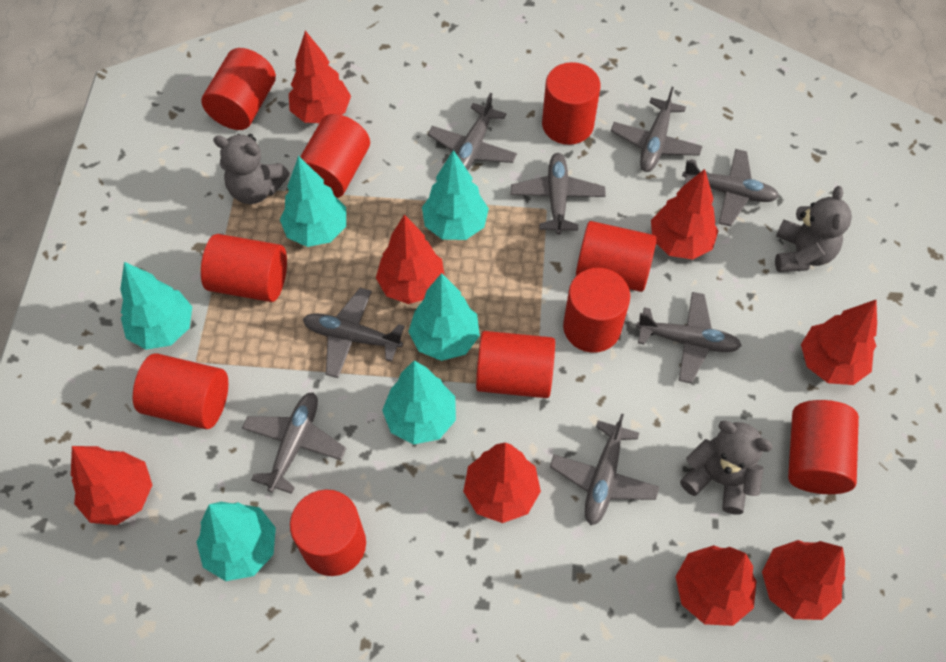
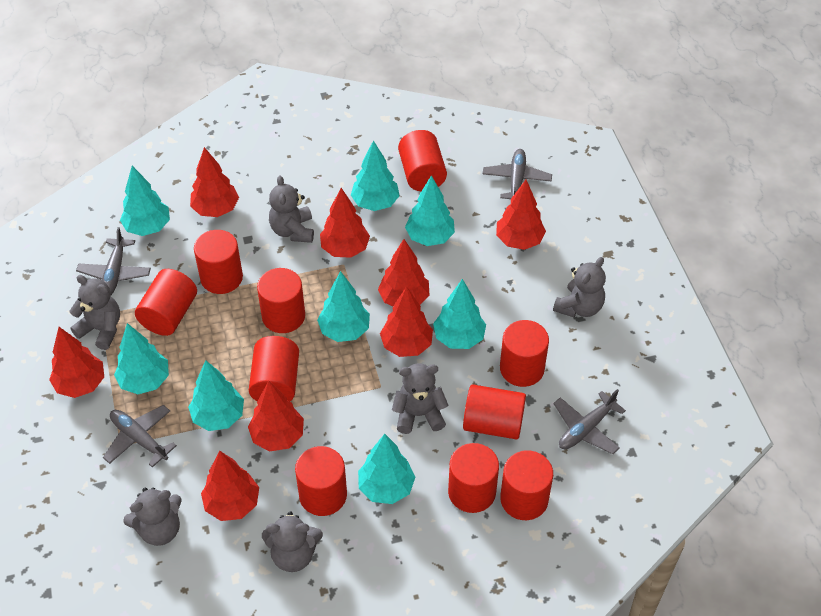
grey plane: 8 -> 4
grey teddy bear: 3 -> 6
turquoise tree: 6 -> 8

